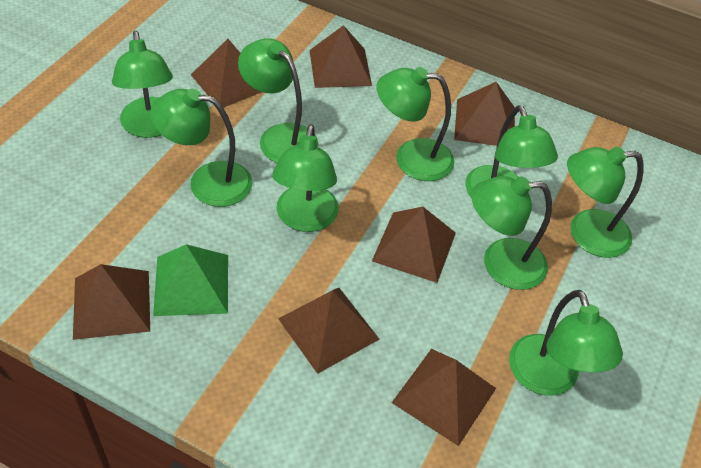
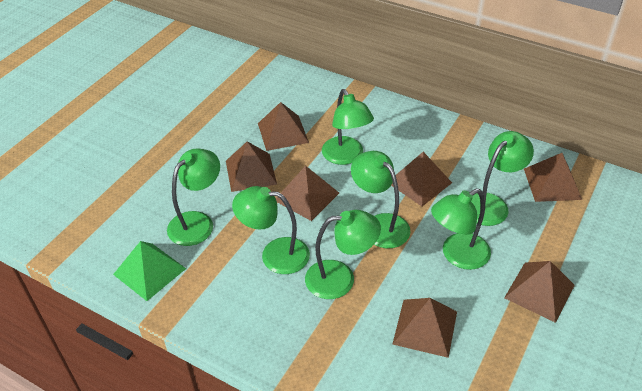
green lamp: 9 -> 7

